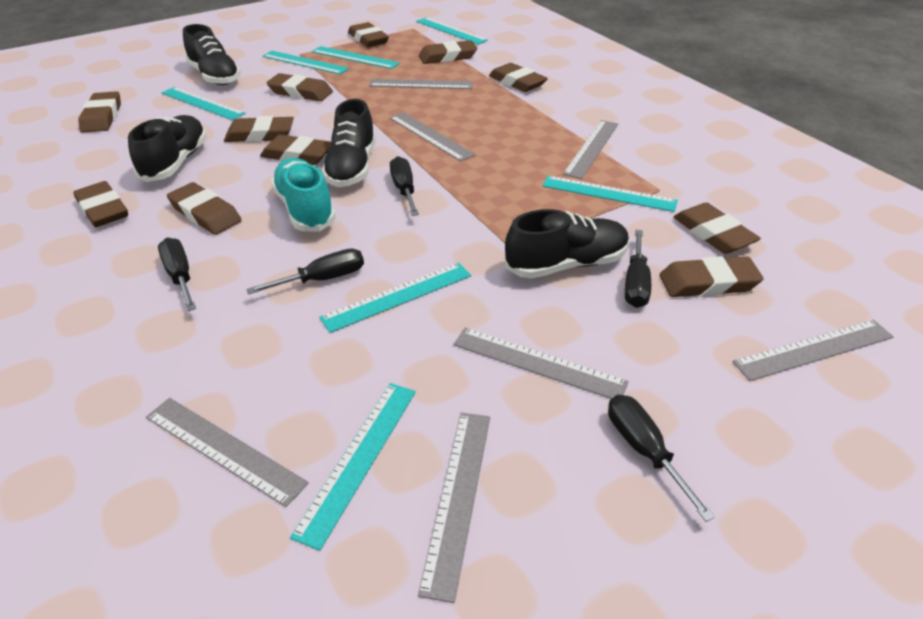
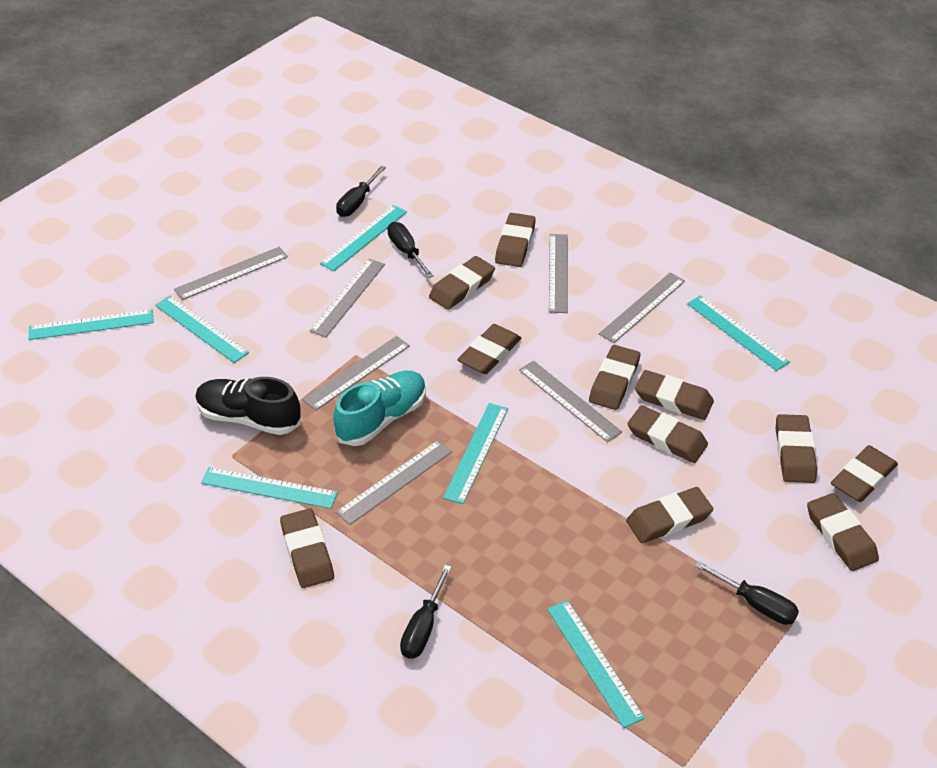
black screwdriver: 5 -> 4
black shoe: 4 -> 1

